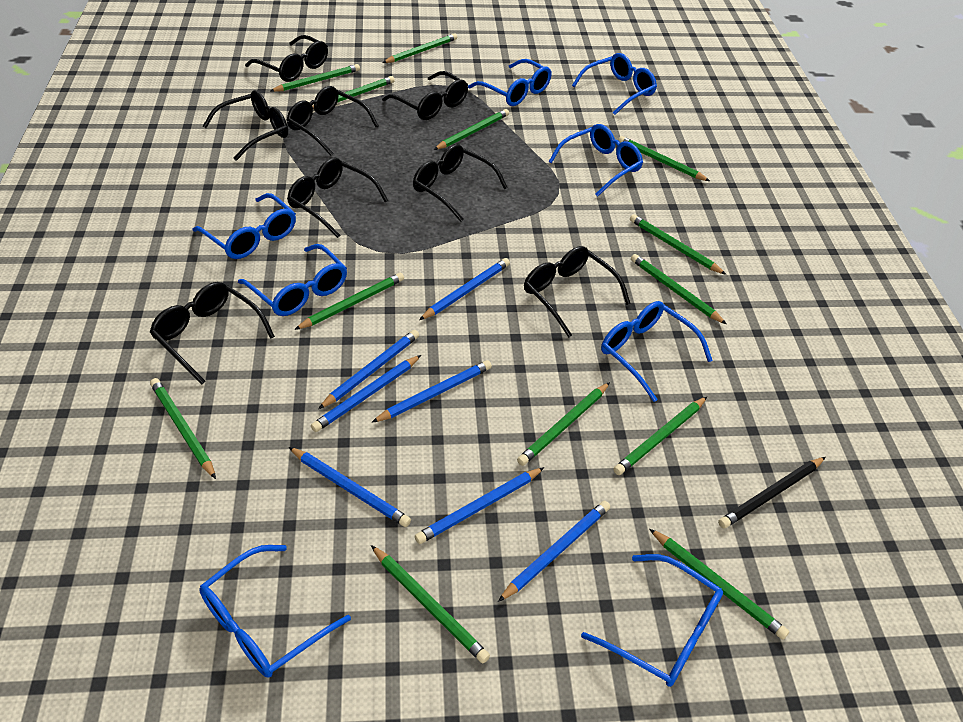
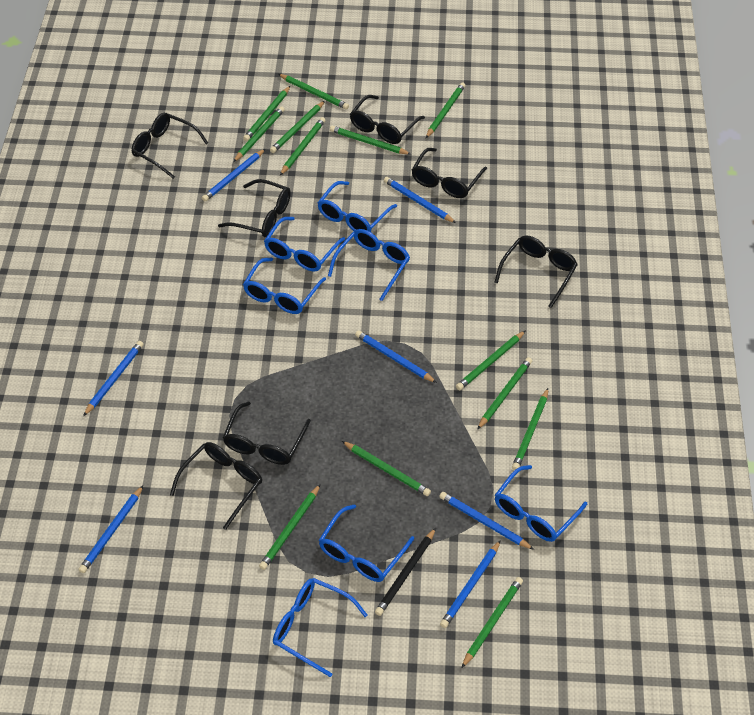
black glasses: 8 -> 7
blue glasses: 8 -> 7

